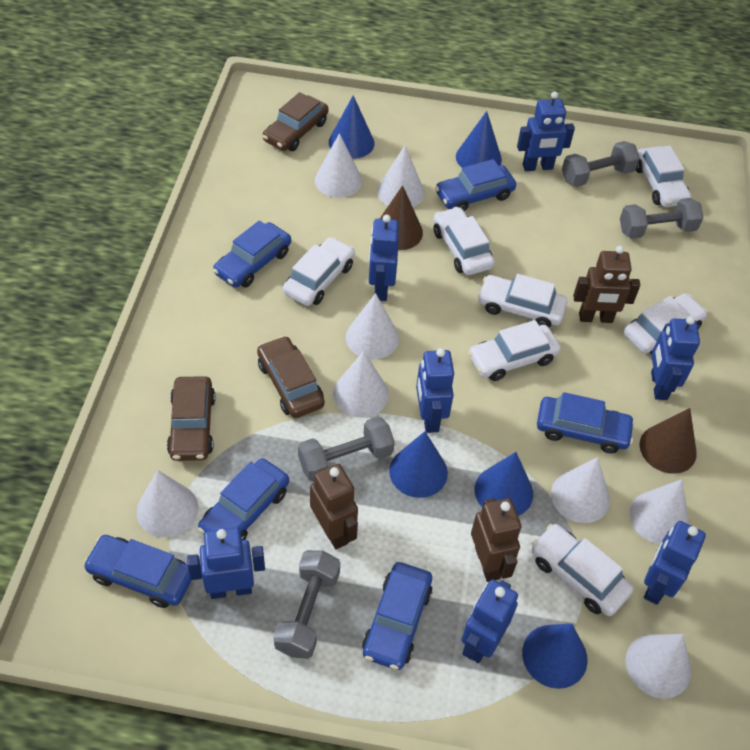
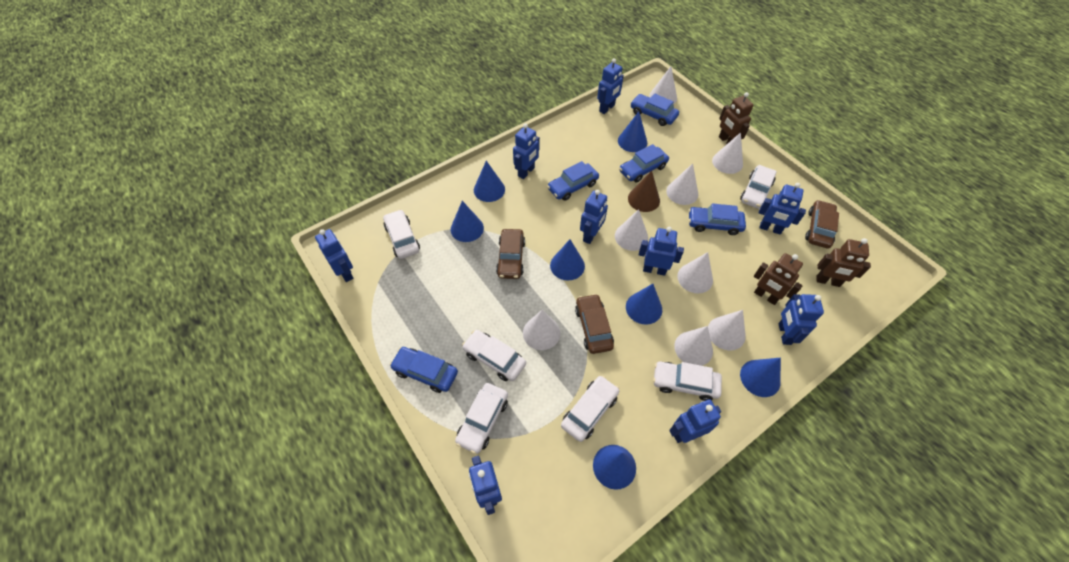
blue car: 6 -> 5
blue cone: 5 -> 7
blue robot: 7 -> 9
brown cone: 2 -> 1
grey dumbbell: 4 -> 0
white car: 7 -> 6

